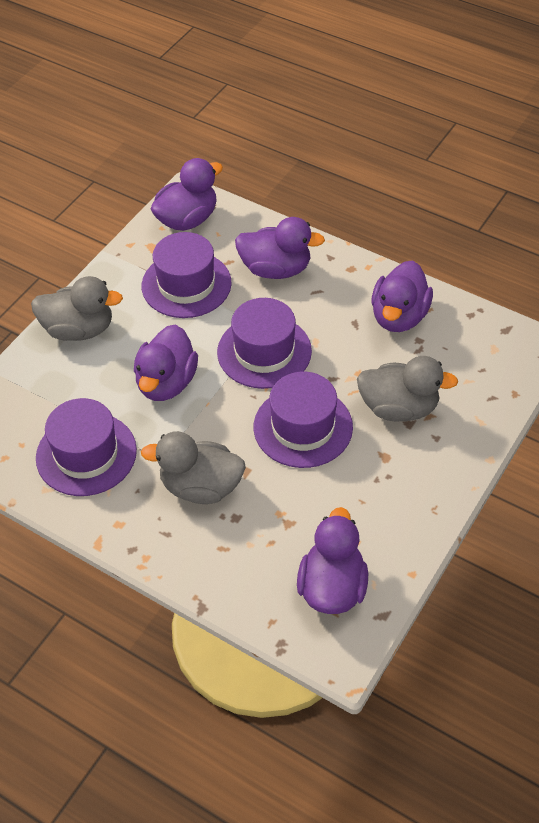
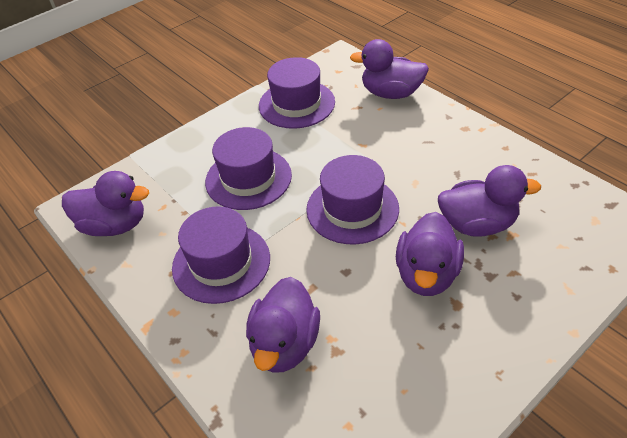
grey duck: 3 -> 0

